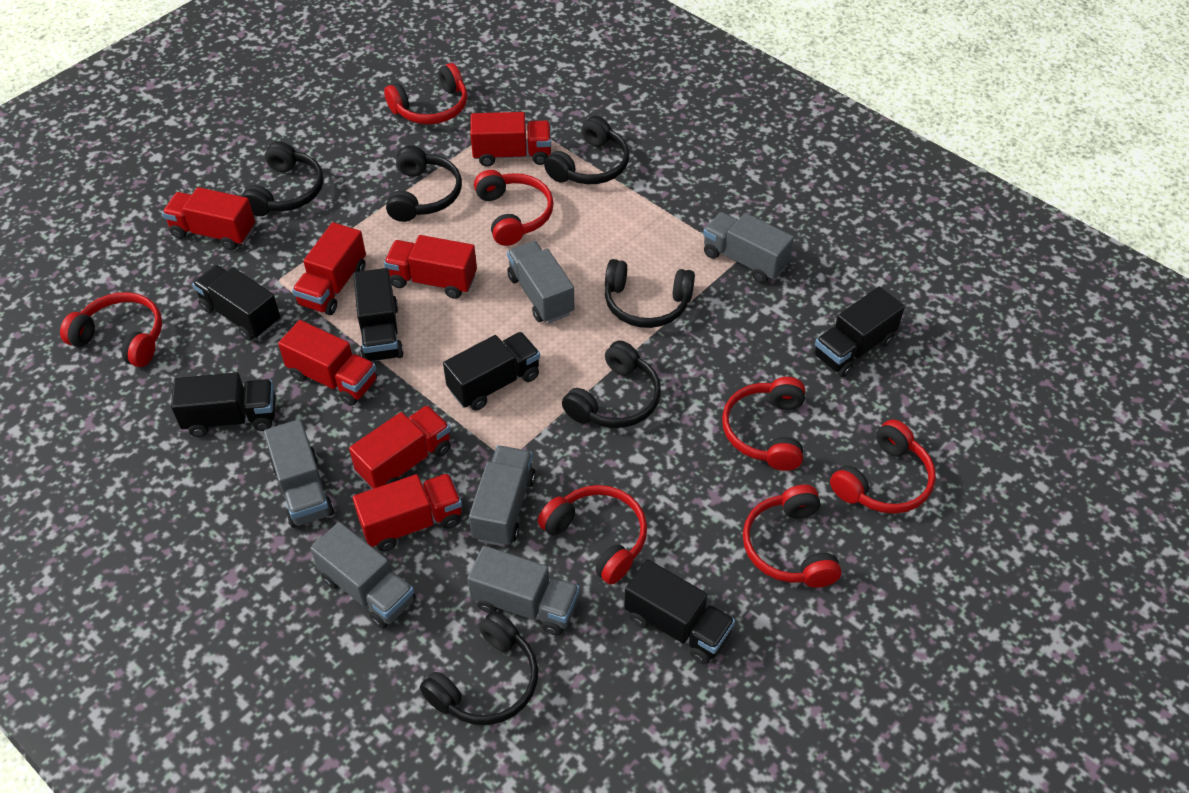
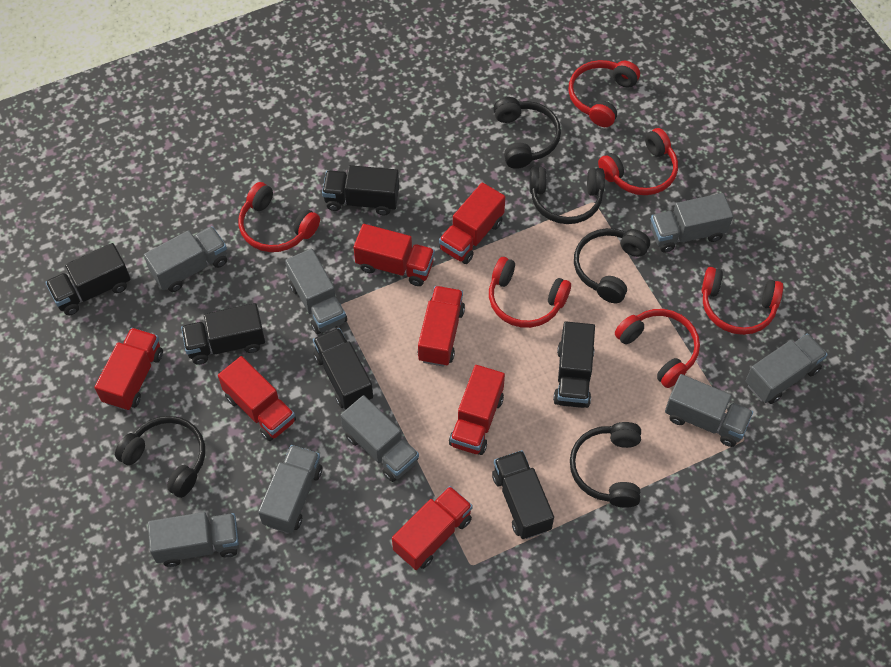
black headphones: 6 -> 5
grey truck: 6 -> 8
red headphones: 7 -> 6

